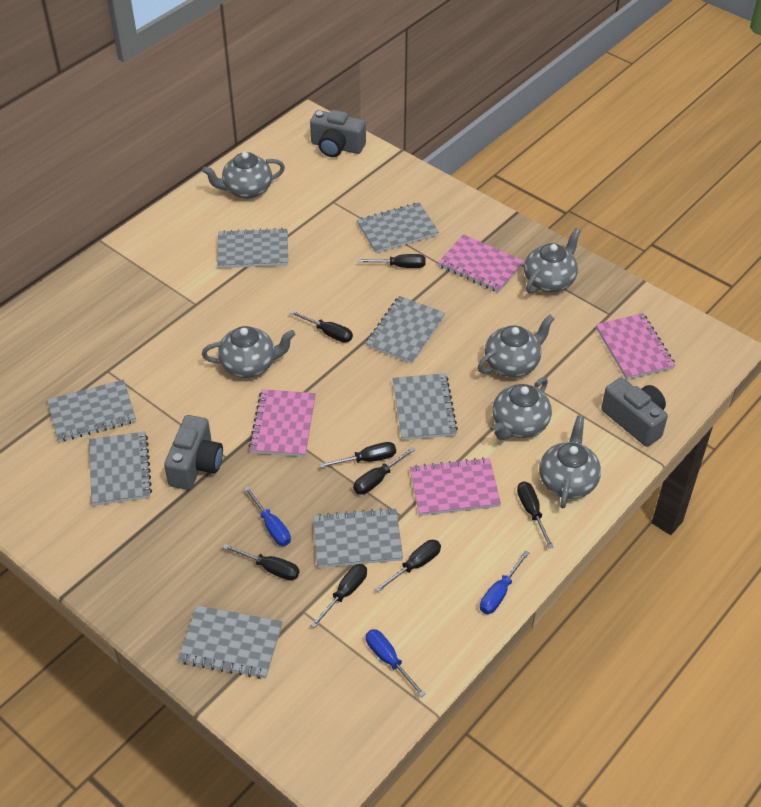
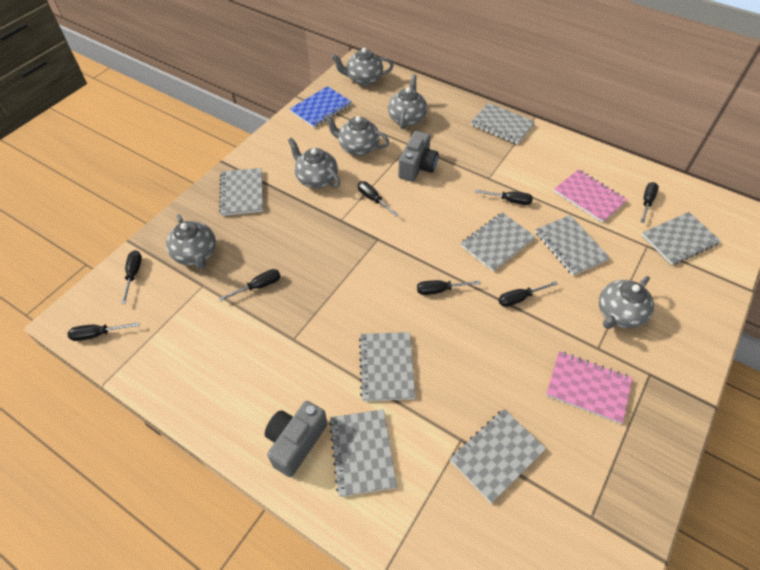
blue notebook: 0 -> 1
blue screwdriver: 3 -> 0
grey camera: 3 -> 2
pink notebook: 4 -> 2

